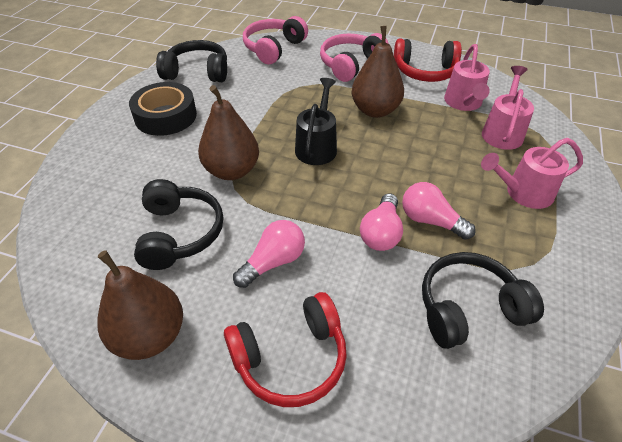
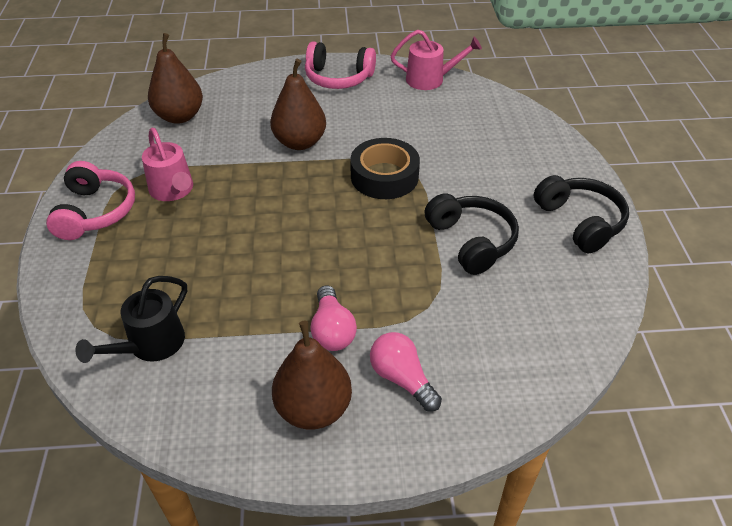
black headphones: 3 -> 2
pink light bulb: 3 -> 2
pink watering can: 3 -> 2
red headphones: 2 -> 0

